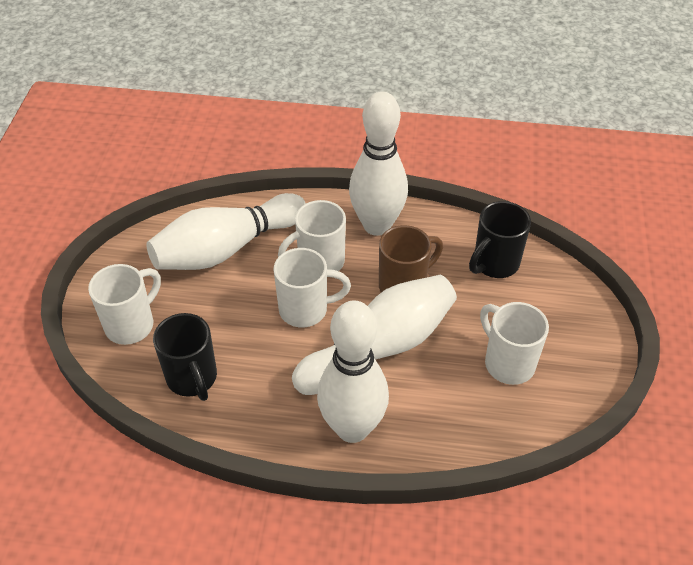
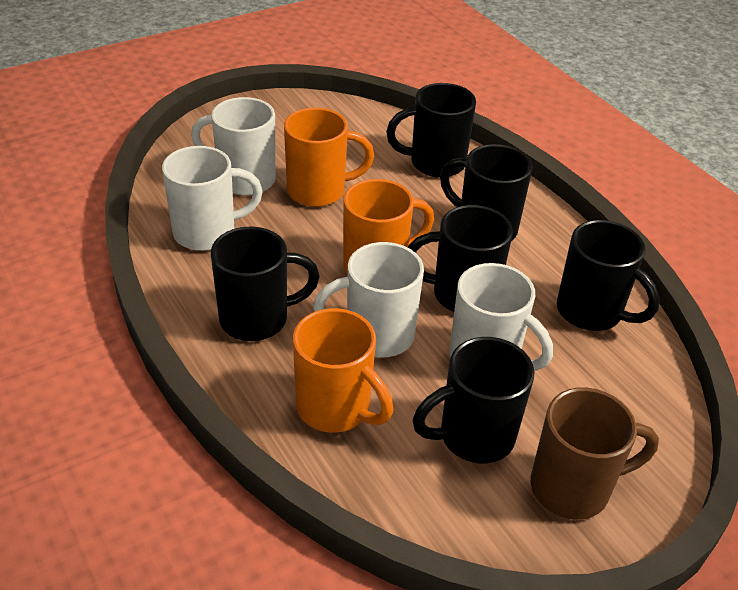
black mug: 2 -> 6
orange mug: 0 -> 3
white bowling pin: 4 -> 0

